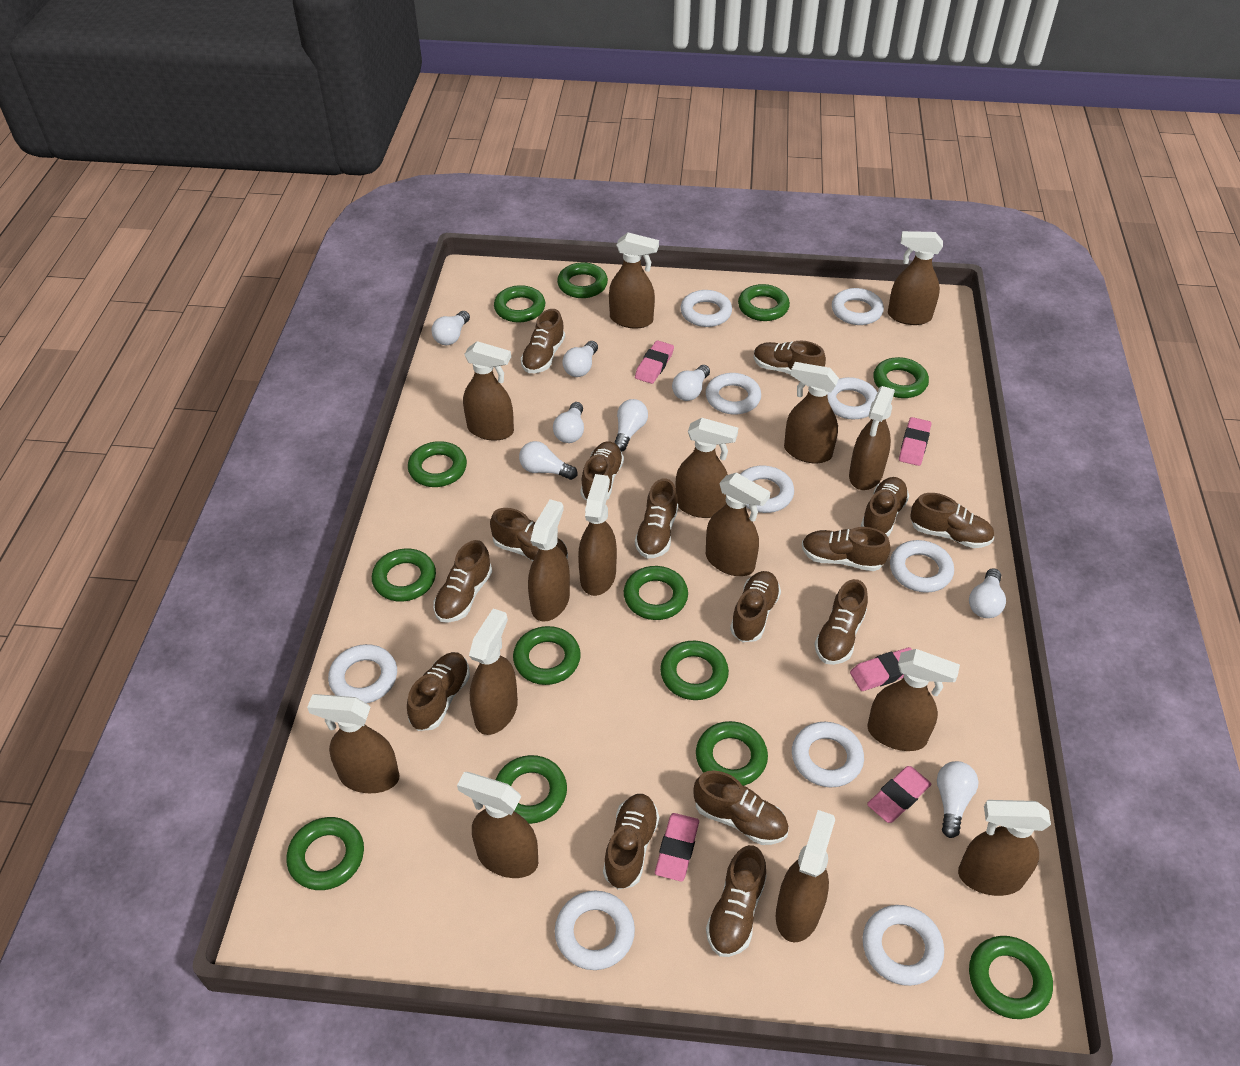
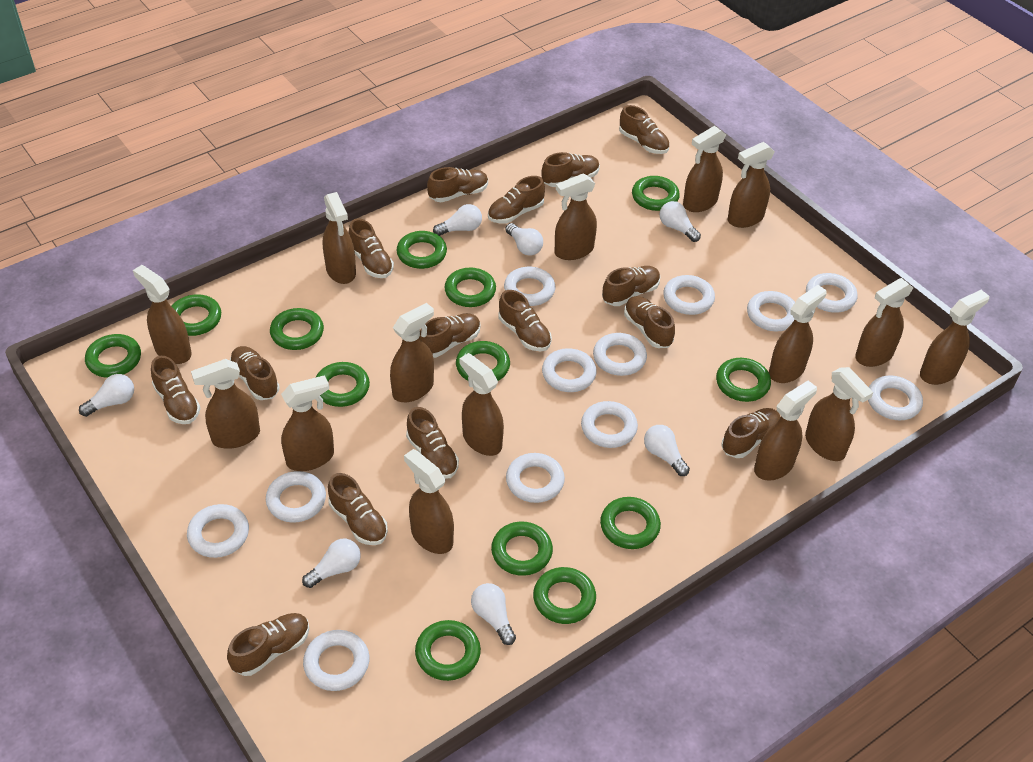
pink eraser: 5 -> 0
white light bulb: 8 -> 7
white ring: 10 -> 12

